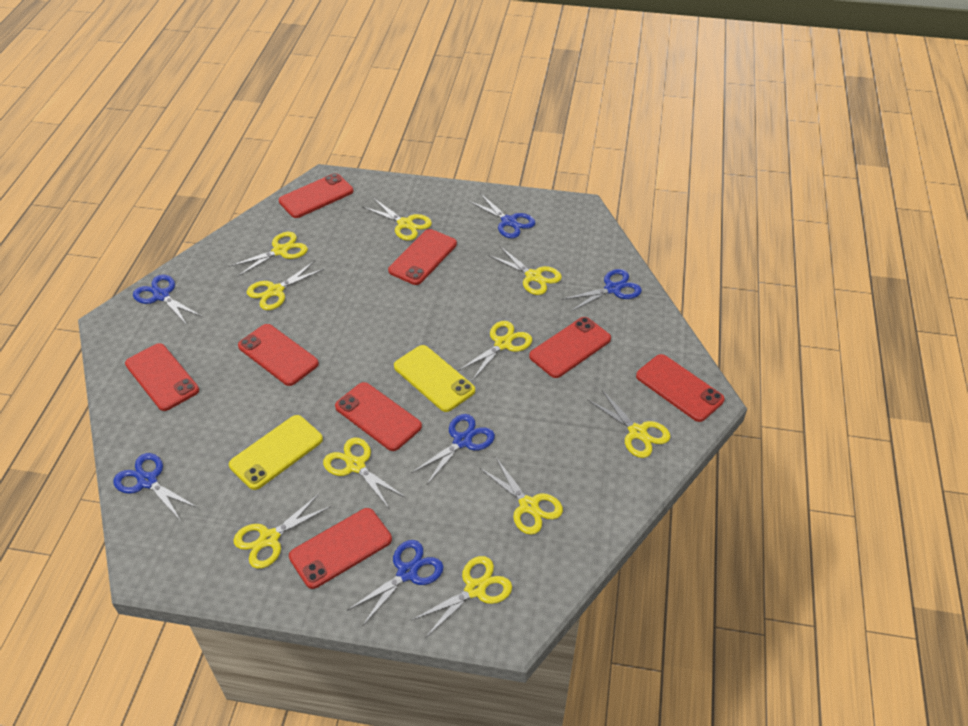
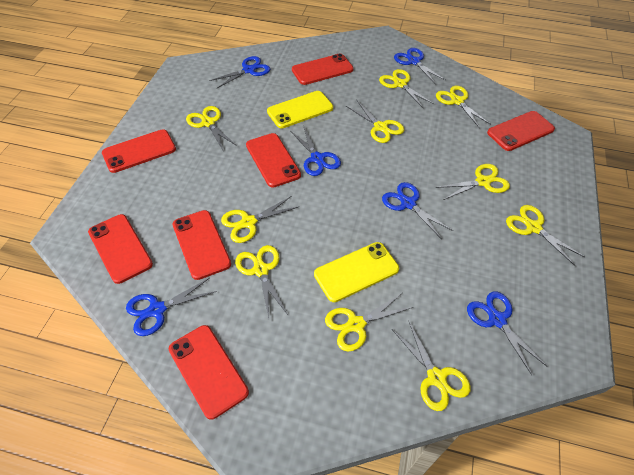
red phone: 8 -> 7

